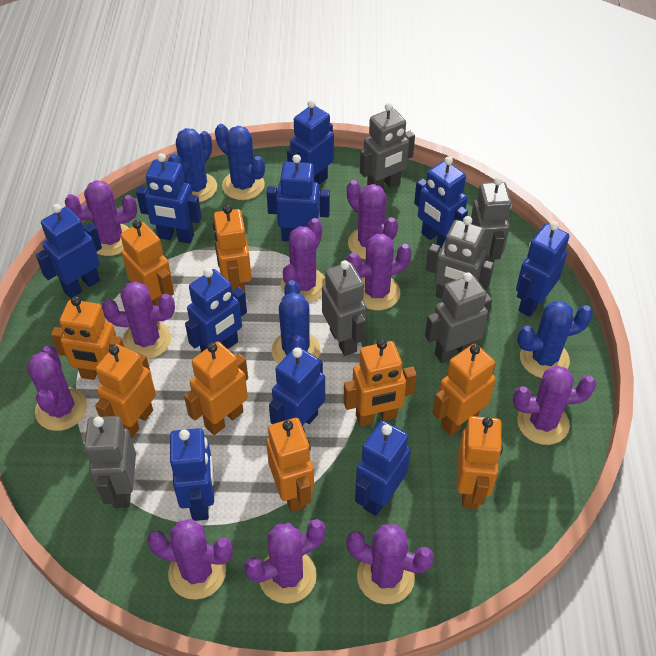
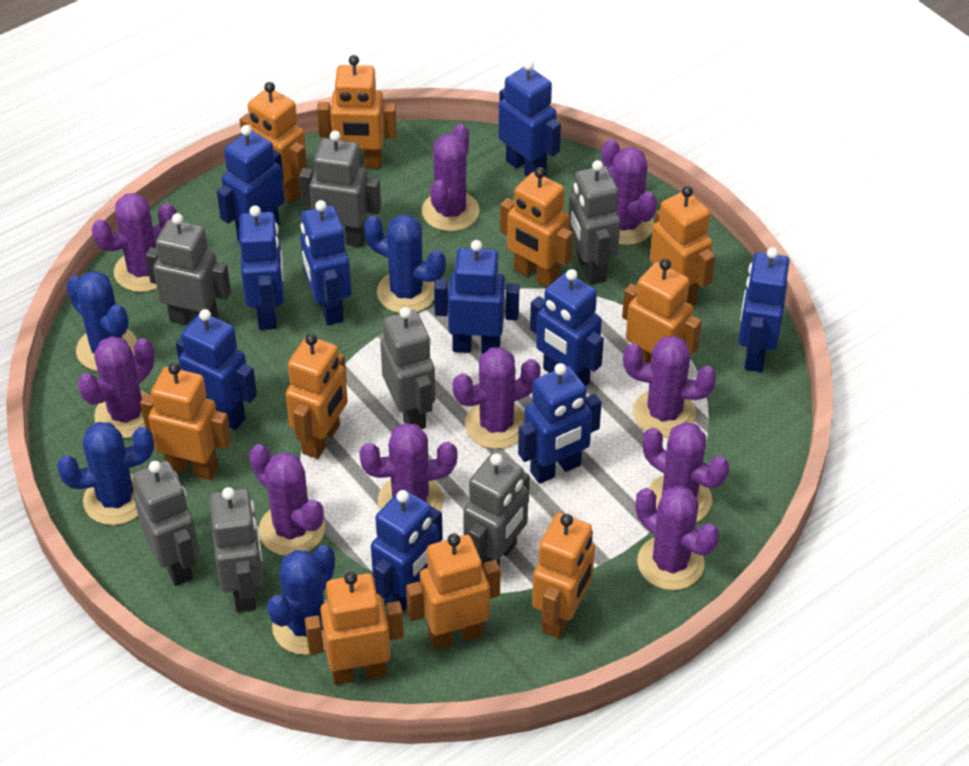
grey robot: 6 -> 7
orange robot: 9 -> 10

